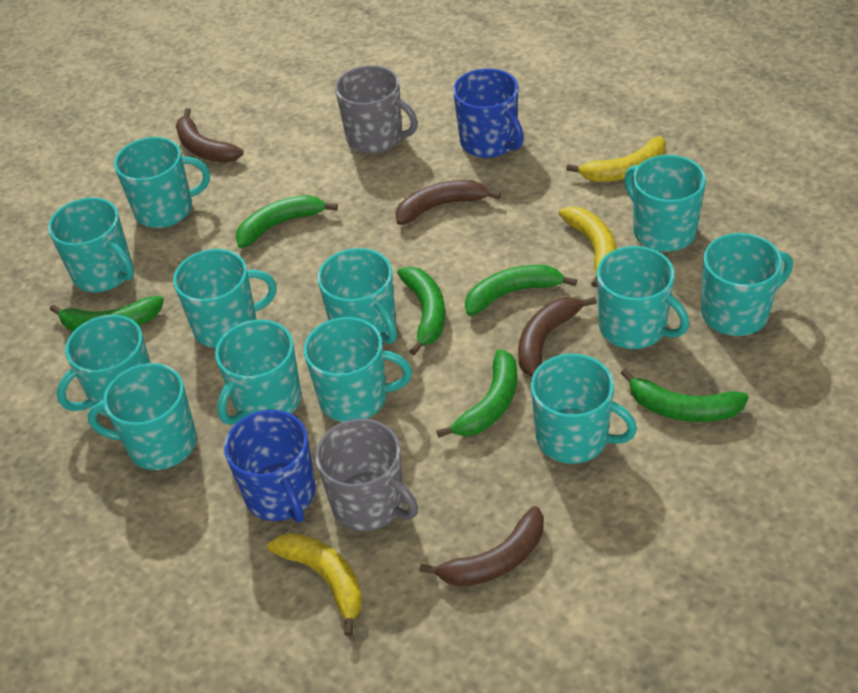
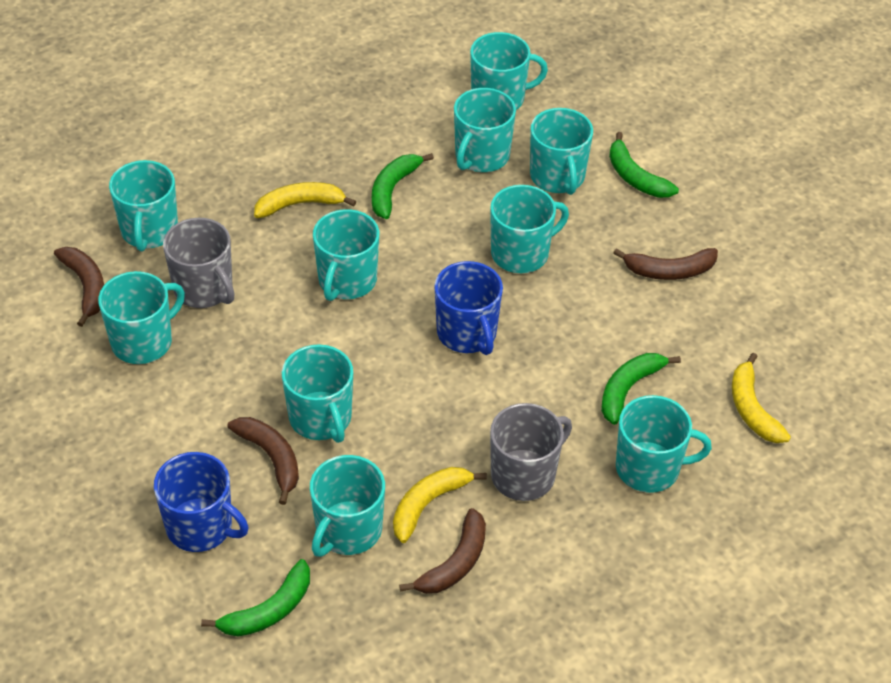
green banana: 6 -> 4
turquoise mug: 12 -> 10

